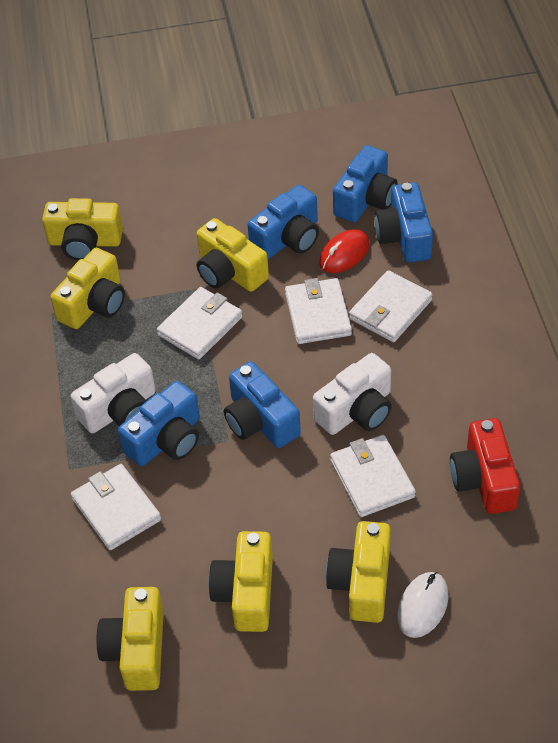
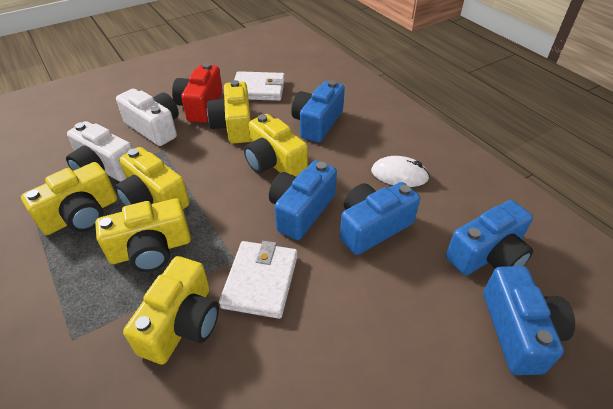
red mouse: 1 -> 0
white wallet: 5 -> 2

